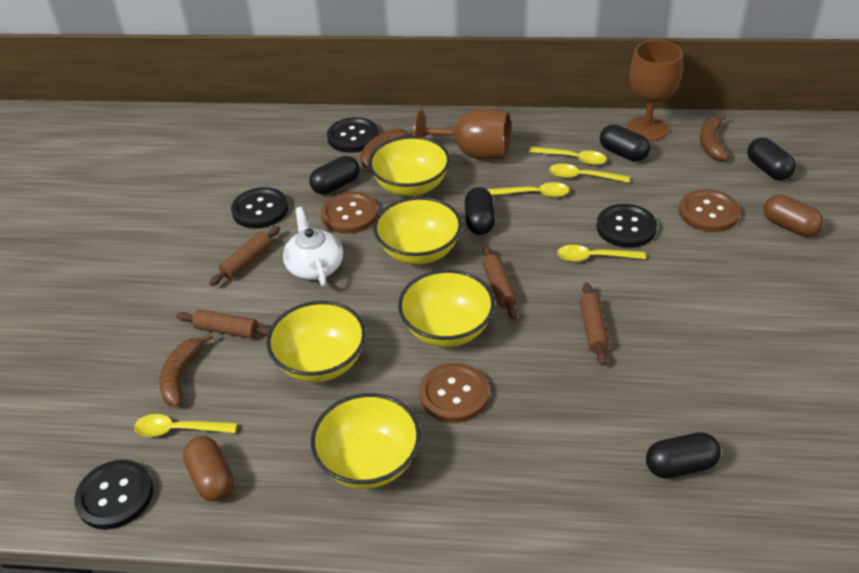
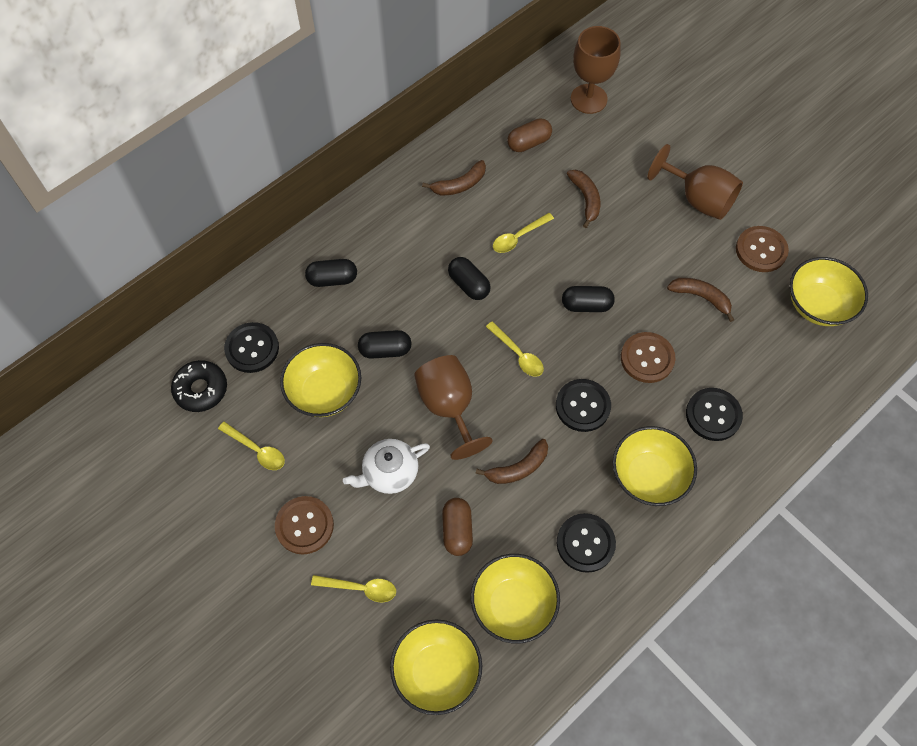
black capsule: 5 -> 4
black donut: 0 -> 1
brown banana: 3 -> 4
brown goblet: 2 -> 3
brown rolling pin: 4 -> 0
yellow spoon: 5 -> 4

